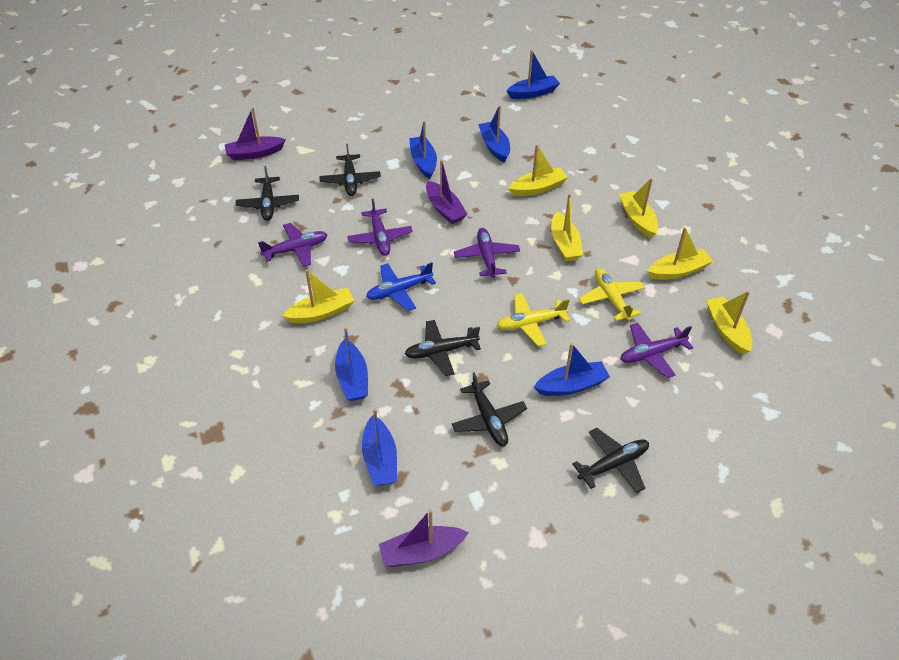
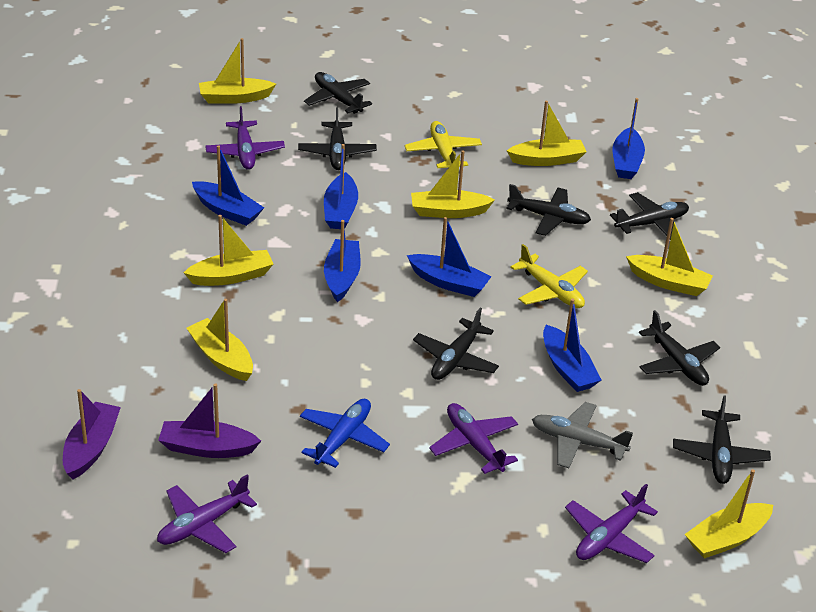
black plane: 5 -> 7
grey plane: 0 -> 1
purple boat: 3 -> 2
yellow boat: 6 -> 7

